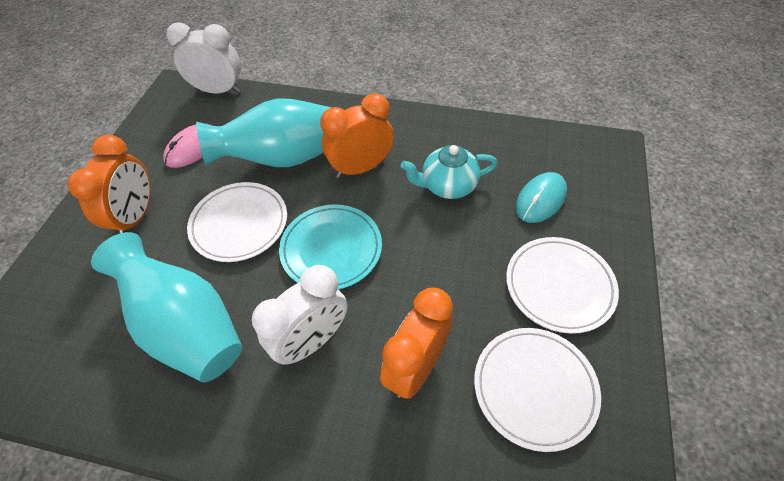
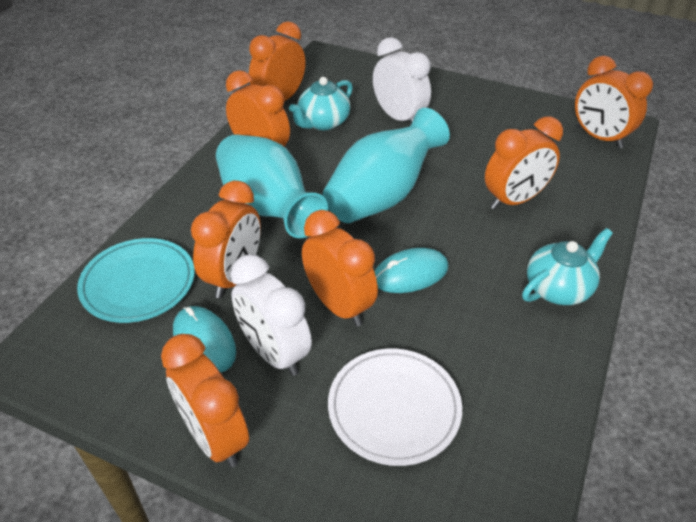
orange clock: 3 -> 7
pink mouse: 1 -> 0
turquoise mouse: 1 -> 2
turquoise teapot: 1 -> 2
white plate: 3 -> 1

